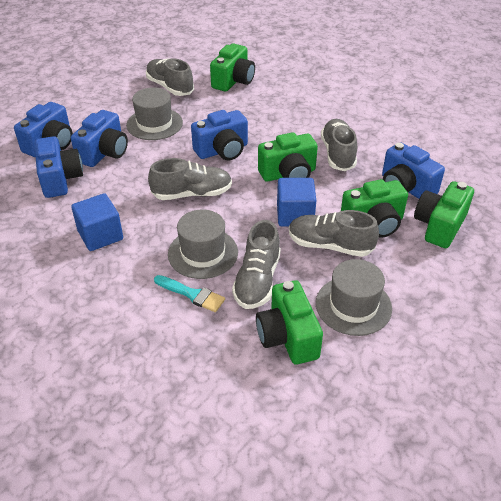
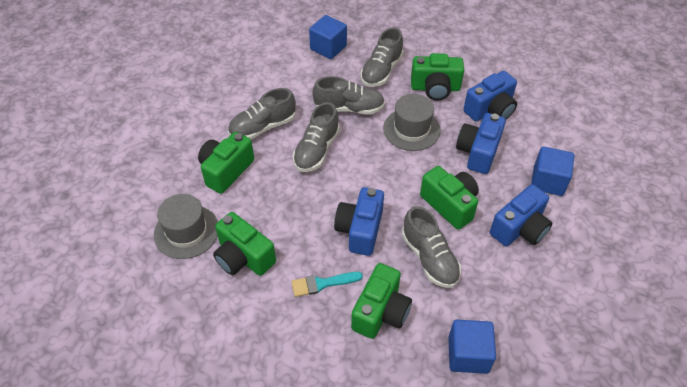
blue camera: 5 -> 4
blue cube: 2 -> 3
grey hat: 3 -> 2

